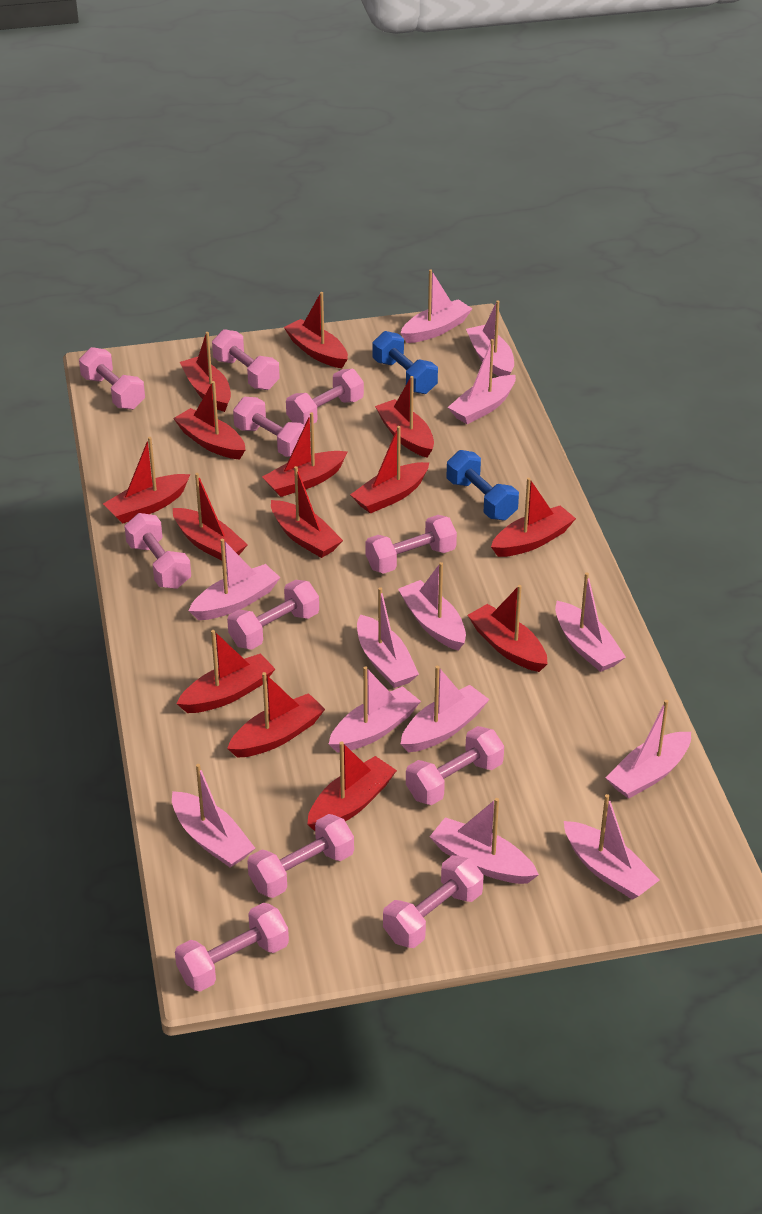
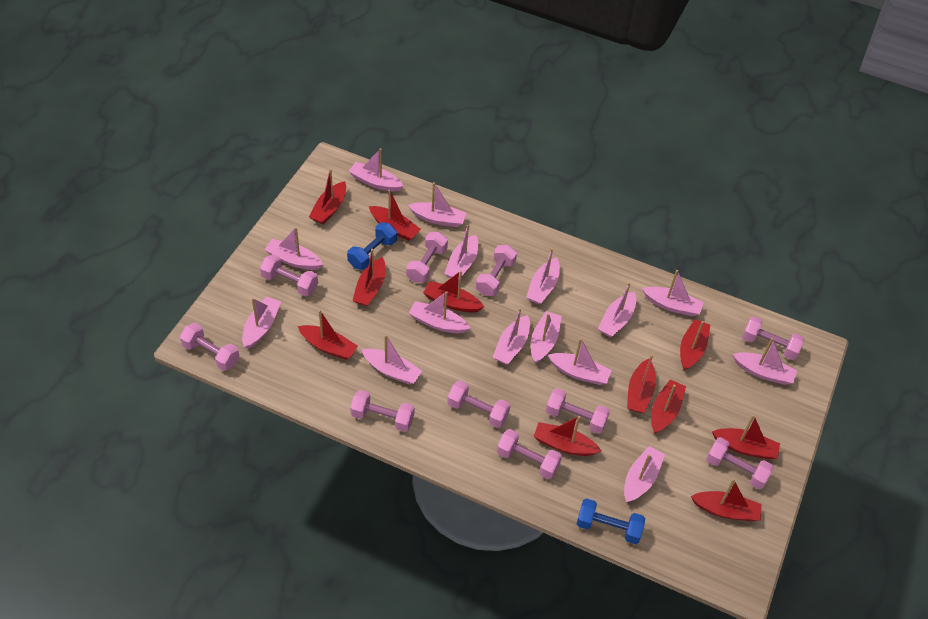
pink boat: 13 -> 15
pink dumbbell: 11 -> 10
red boat: 14 -> 11

